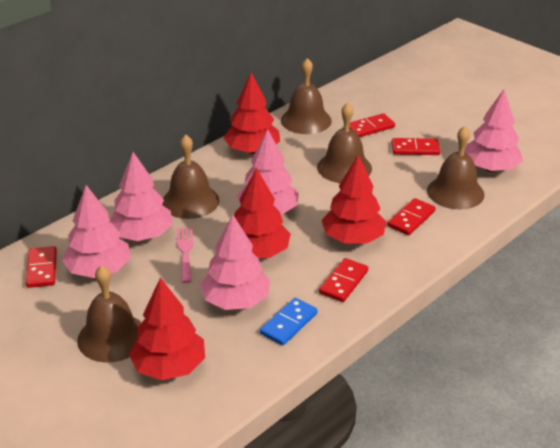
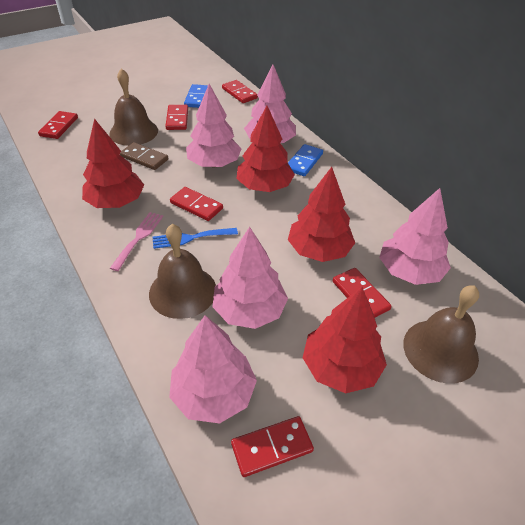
blue domino: 1 -> 2
blue fork: 0 -> 1
brown bell: 5 -> 3
brown domino: 0 -> 1
red domino: 5 -> 6

